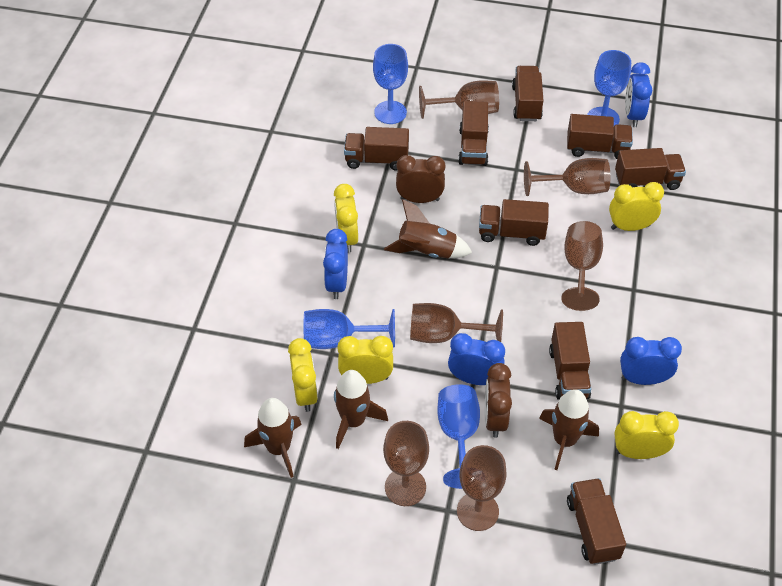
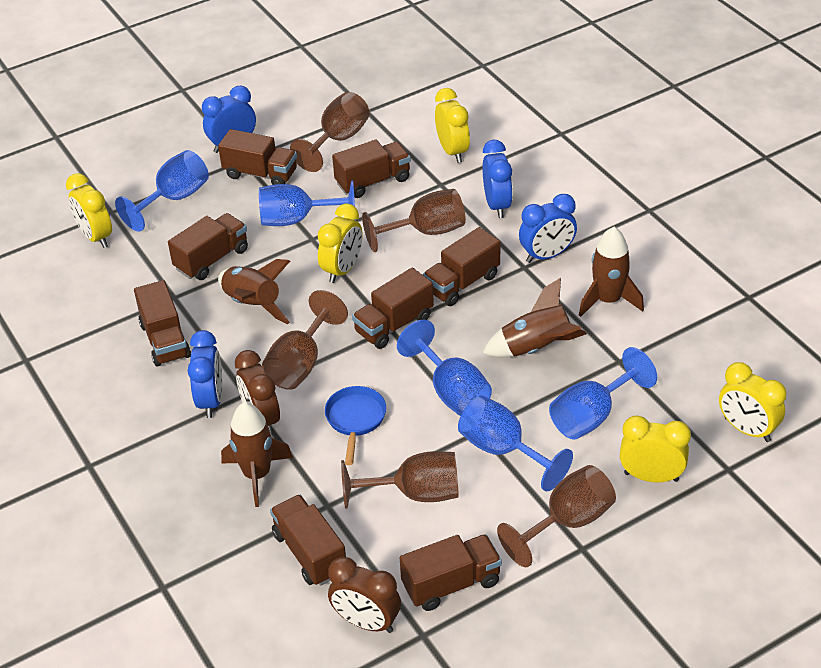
blue goblet: 4 -> 5
blue pan: 0 -> 1
brown goblet: 6 -> 5

